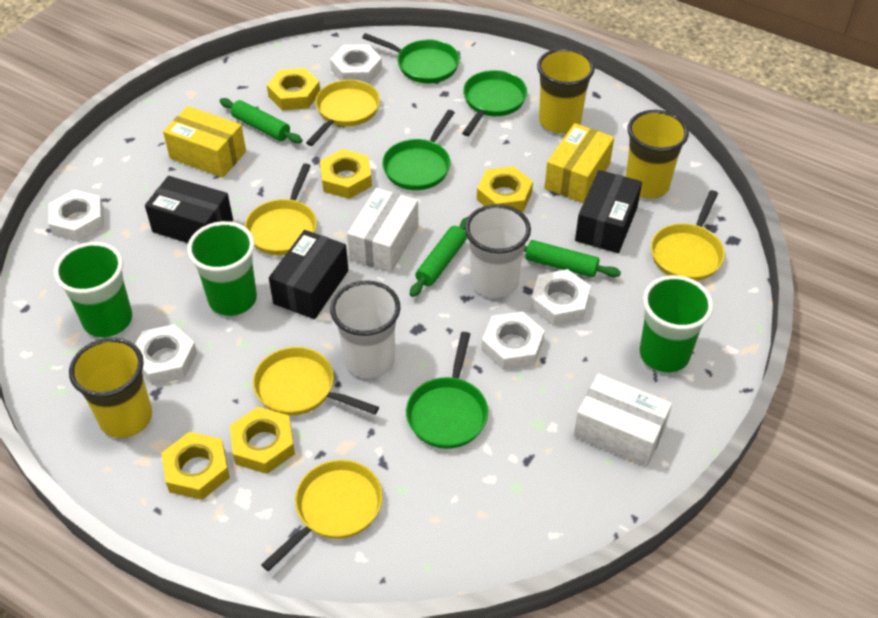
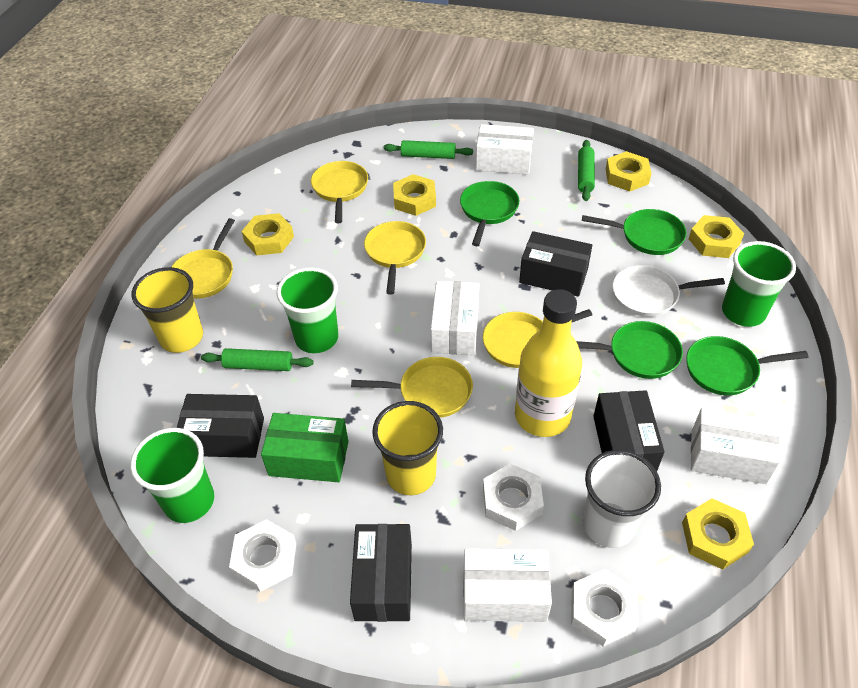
black box: 3 -> 4
green box: 0 -> 1
white box: 2 -> 4
white cup: 2 -> 1
white nut: 5 -> 3
white pan: 0 -> 1
yellow bottle: 0 -> 1
yellow box: 2 -> 0
yellow cup: 3 -> 2

